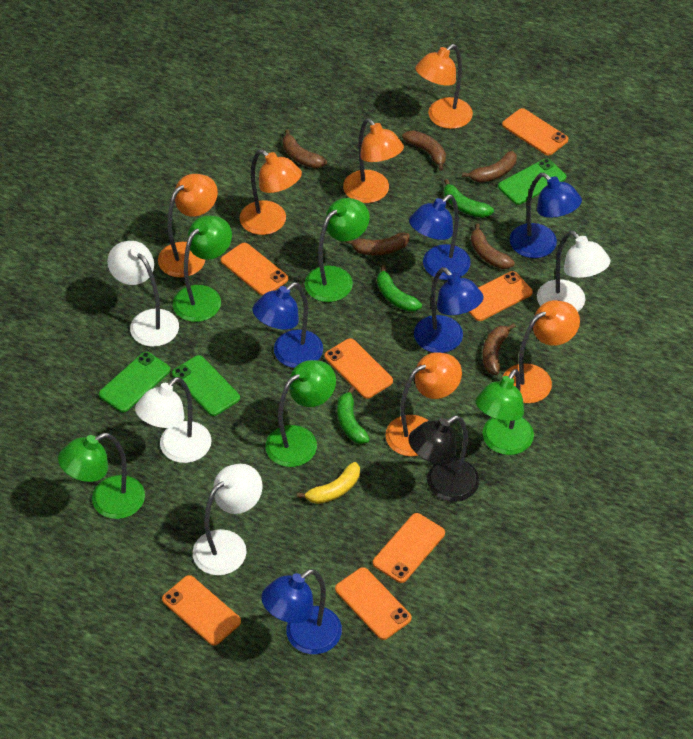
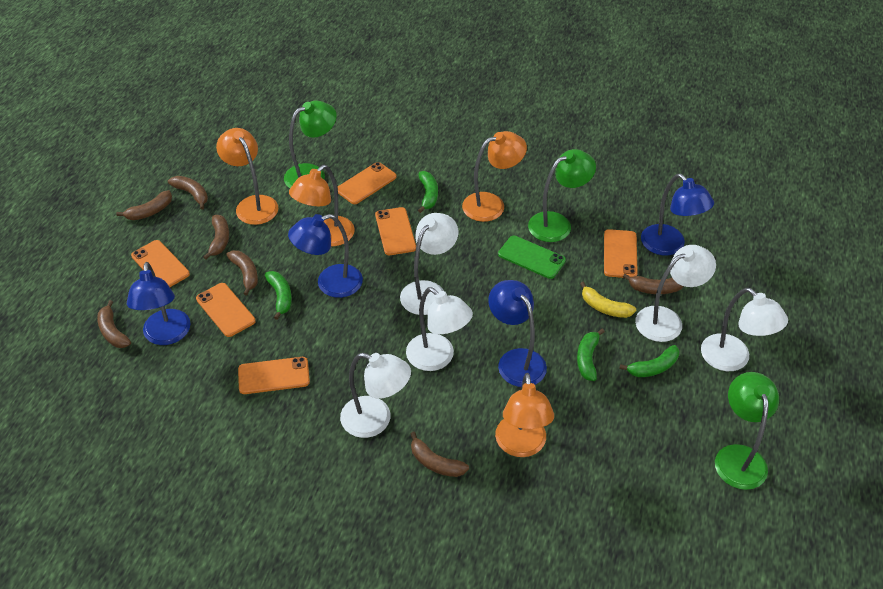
black lamp: 1 -> 0
blue lamp: 5 -> 4
brown banana: 6 -> 7
green banana: 3 -> 4
green lamp: 5 -> 3
green phone: 3 -> 1
orange lamp: 6 -> 4
orange phone: 7 -> 6
white lamp: 4 -> 5

